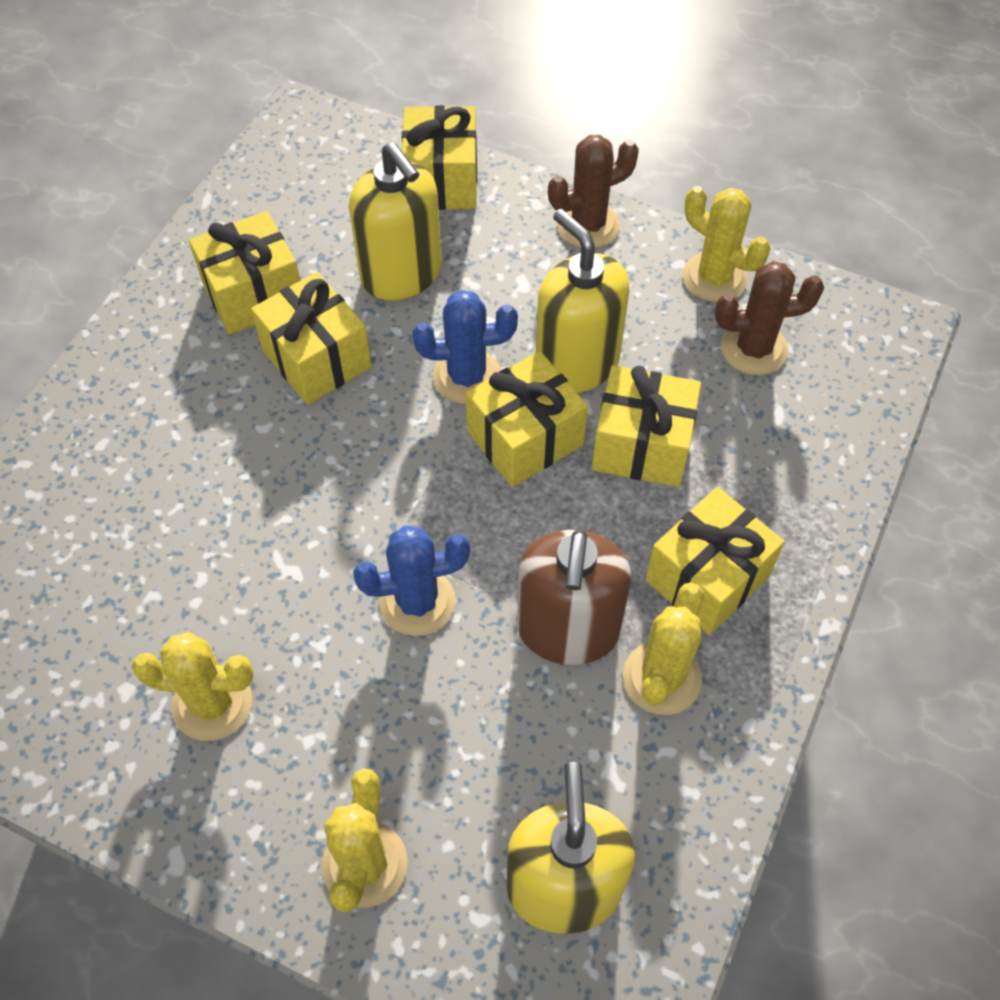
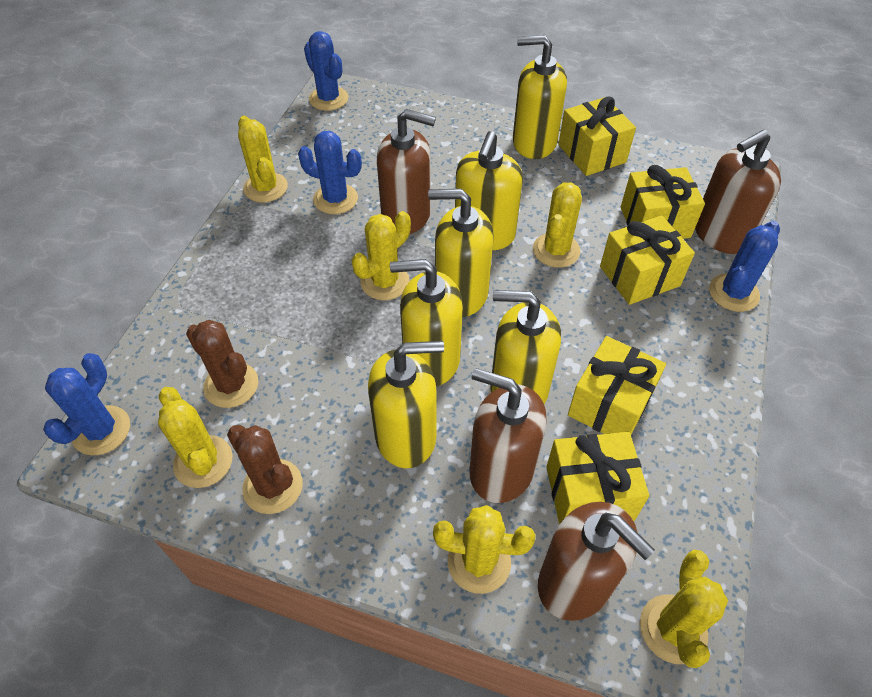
blue cactus: 2 -> 4
brown soap dispenser: 1 -> 4
yellow cactus: 4 -> 6
yellow gift: 6 -> 5
yellow soap dispenser: 3 -> 6

